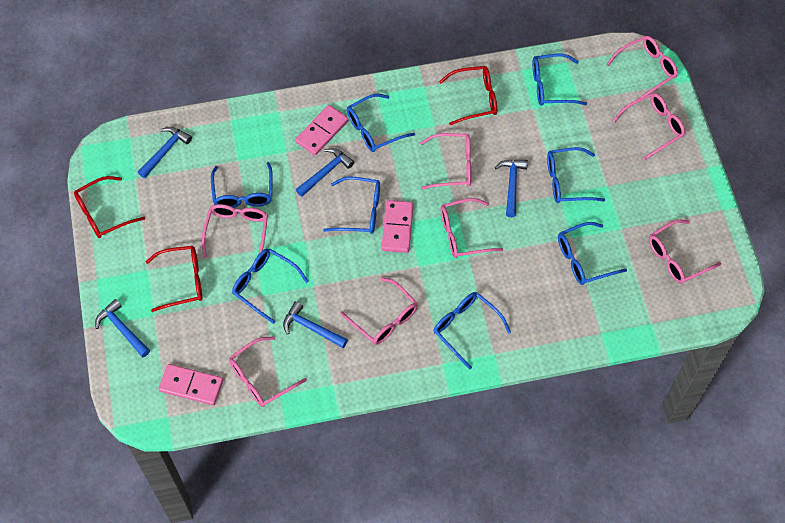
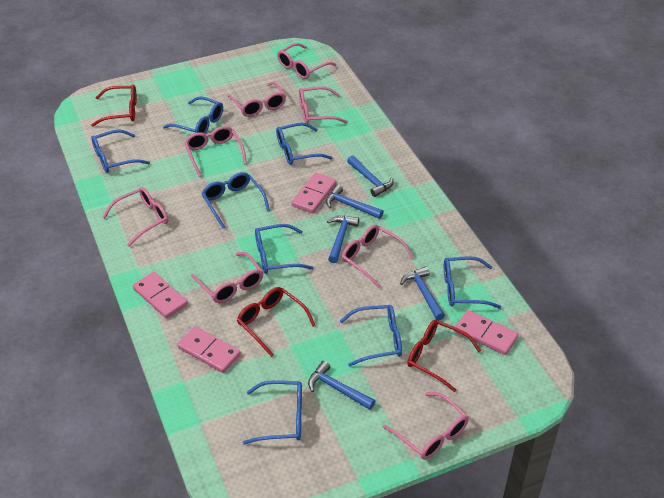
pink domino: 3 -> 4

